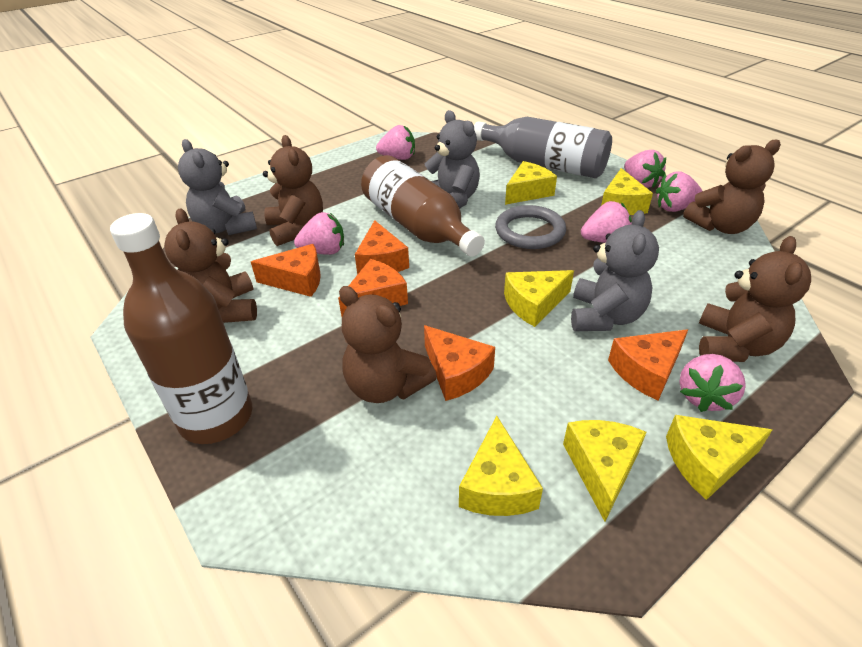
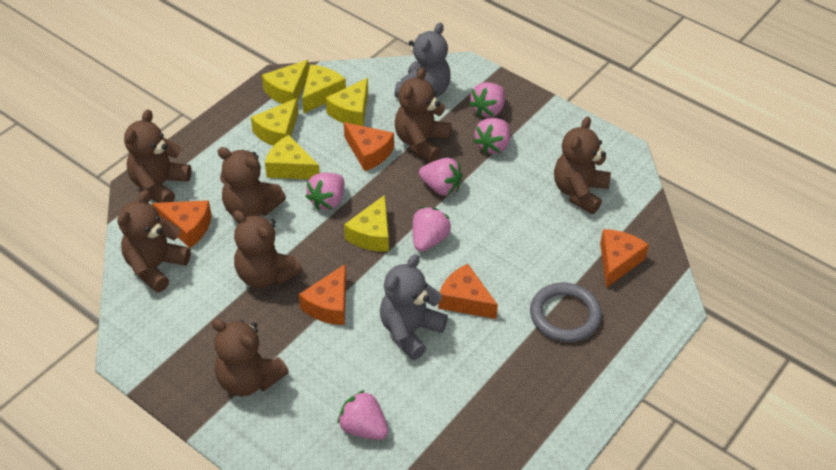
brown bottle: 2 -> 0
brown teddy bear: 5 -> 7
grey bottle: 1 -> 0
grey teddy bear: 3 -> 2

